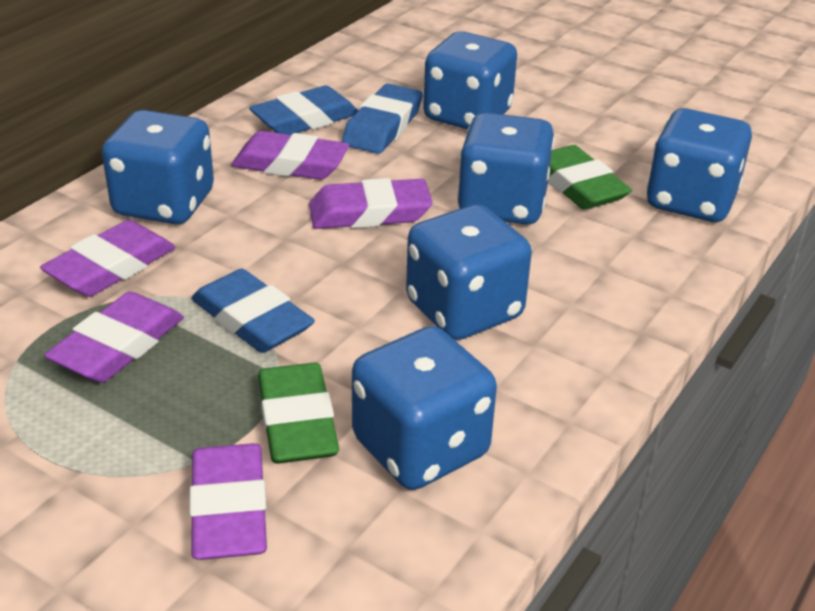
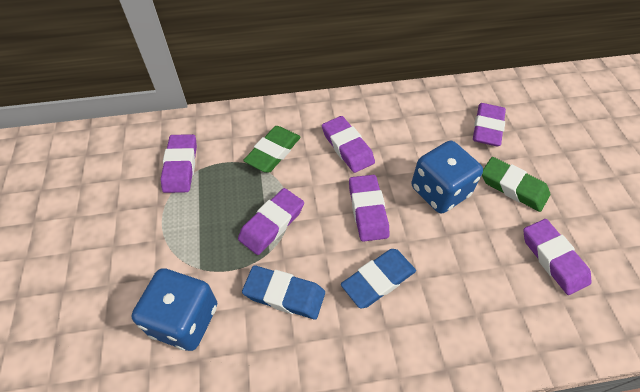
blue dice: 6 -> 2
blue eraser: 3 -> 2
purple eraser: 5 -> 6

